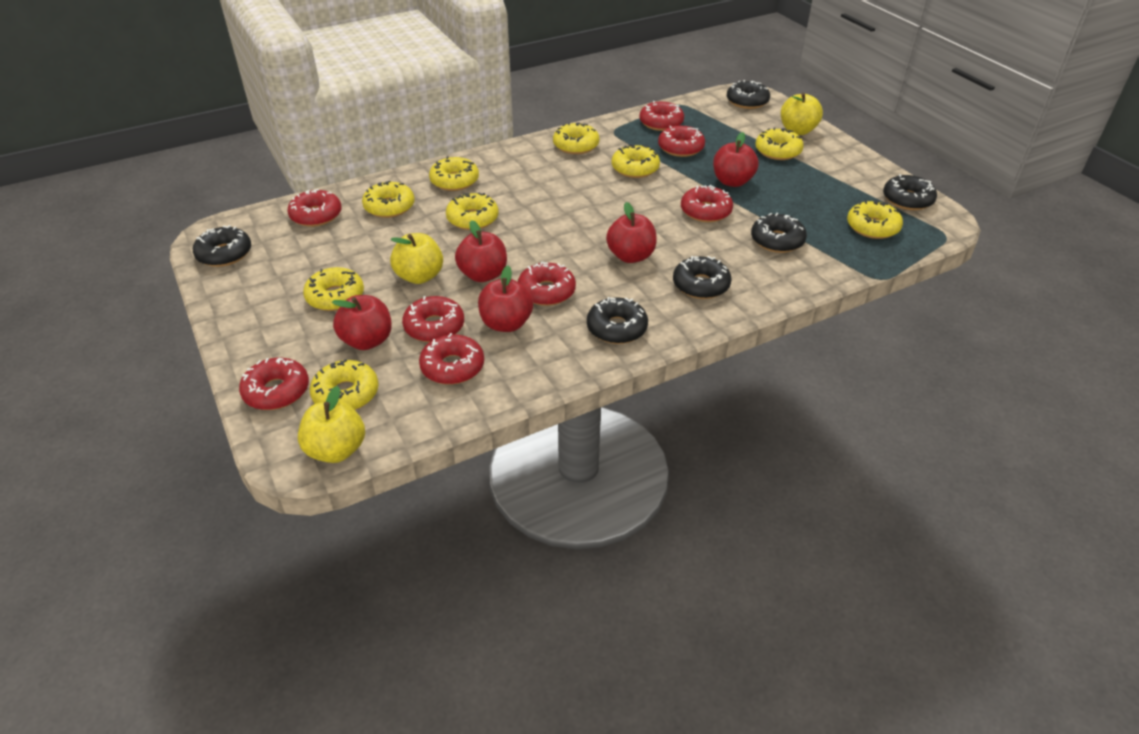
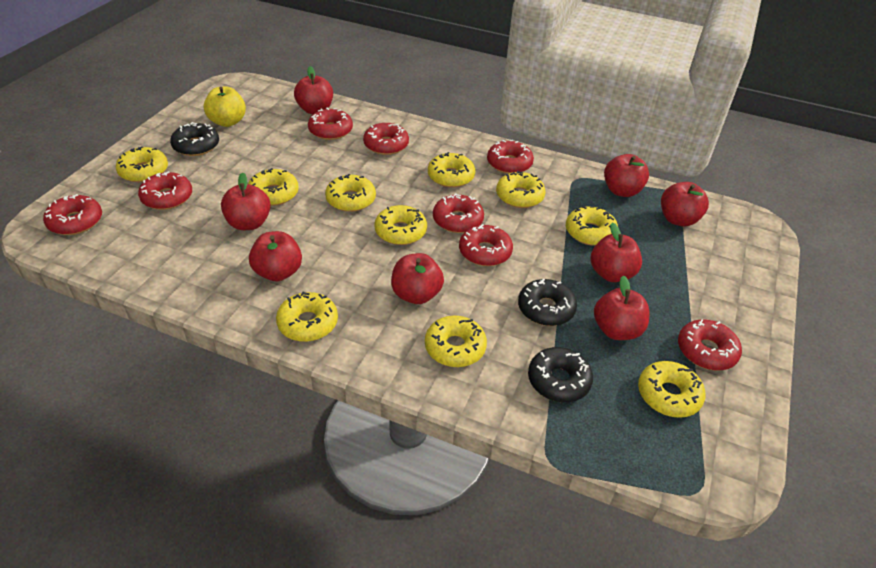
black donut: 6 -> 3
red apple: 5 -> 8
yellow apple: 3 -> 1
yellow donut: 9 -> 10

